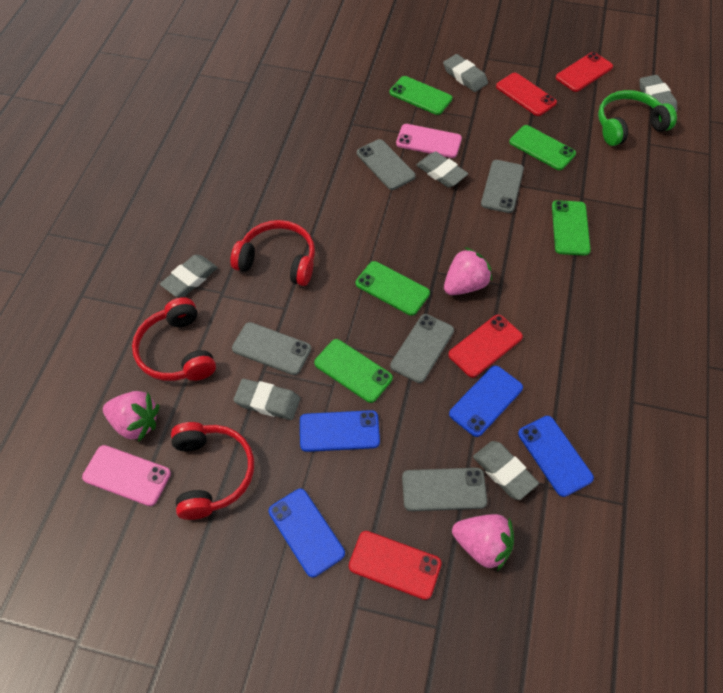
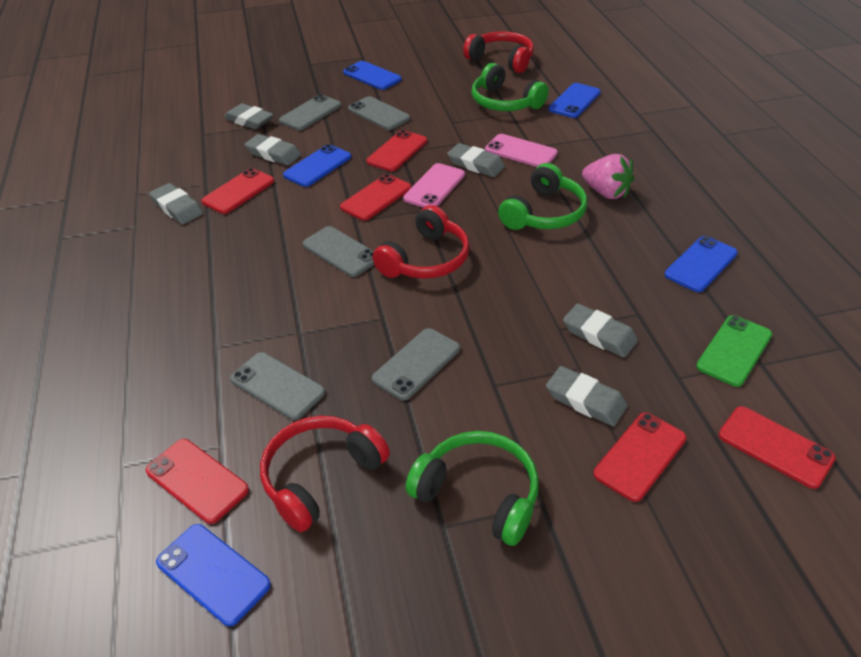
blue phone: 4 -> 5
green headphones: 1 -> 3
green phone: 5 -> 1
pink strawberry: 3 -> 1
red phone: 4 -> 6

